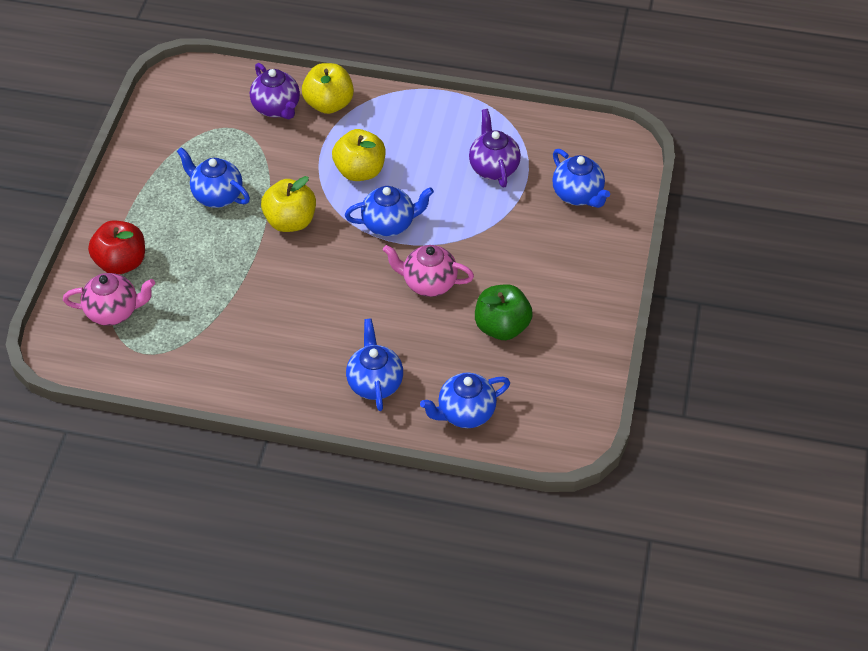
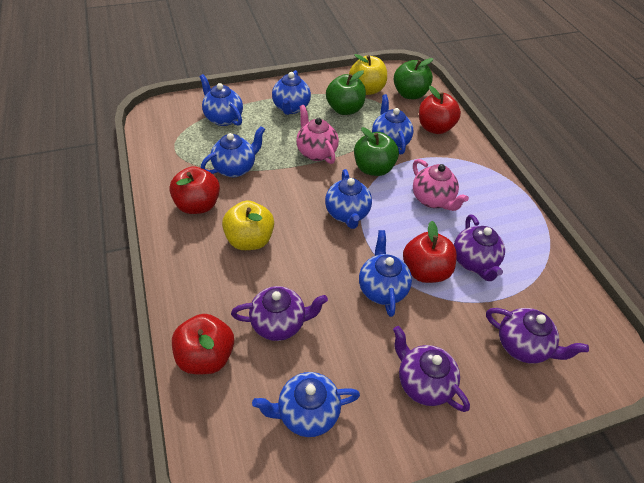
blue teapot: 5 -> 7
green apple: 1 -> 3
purple teapot: 2 -> 4
red apple: 1 -> 4
yellow apple: 3 -> 2

